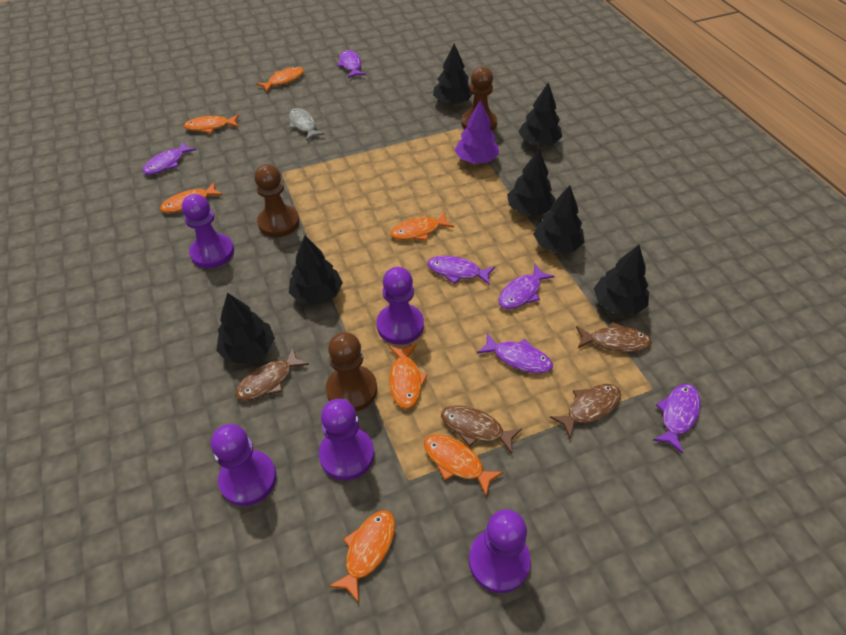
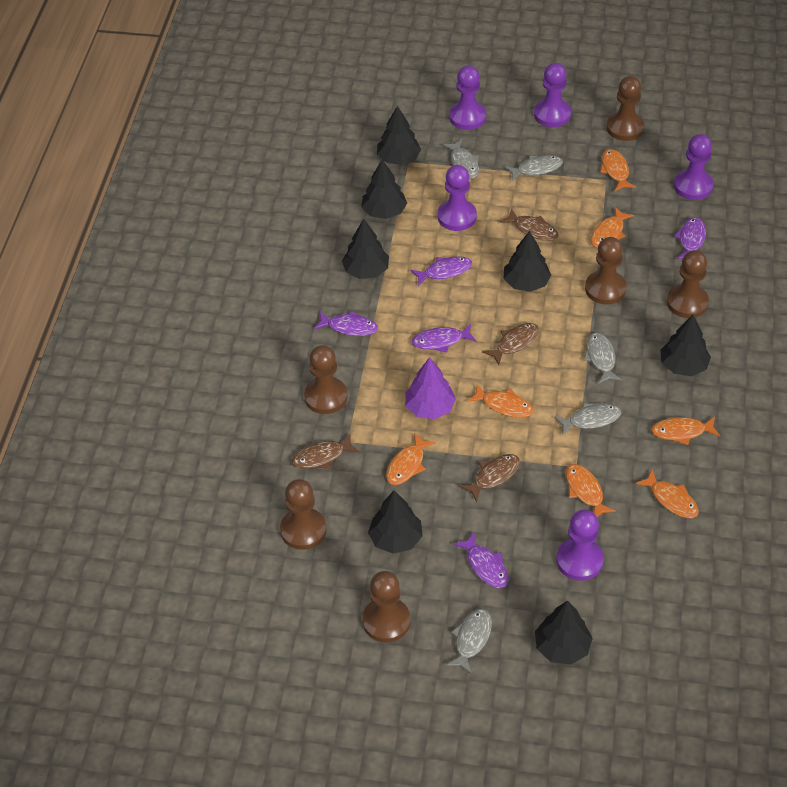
brown pawn: 3 -> 6
grey fish: 1 -> 5
purple fish: 6 -> 5

